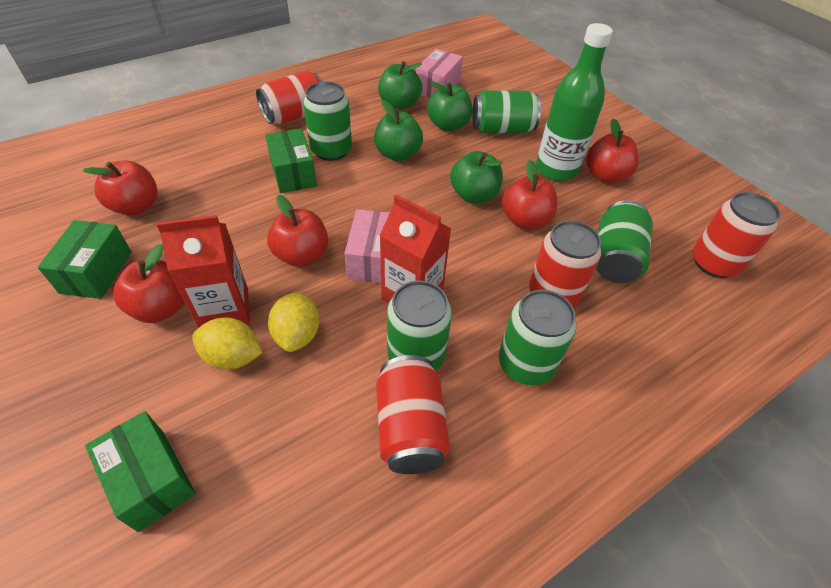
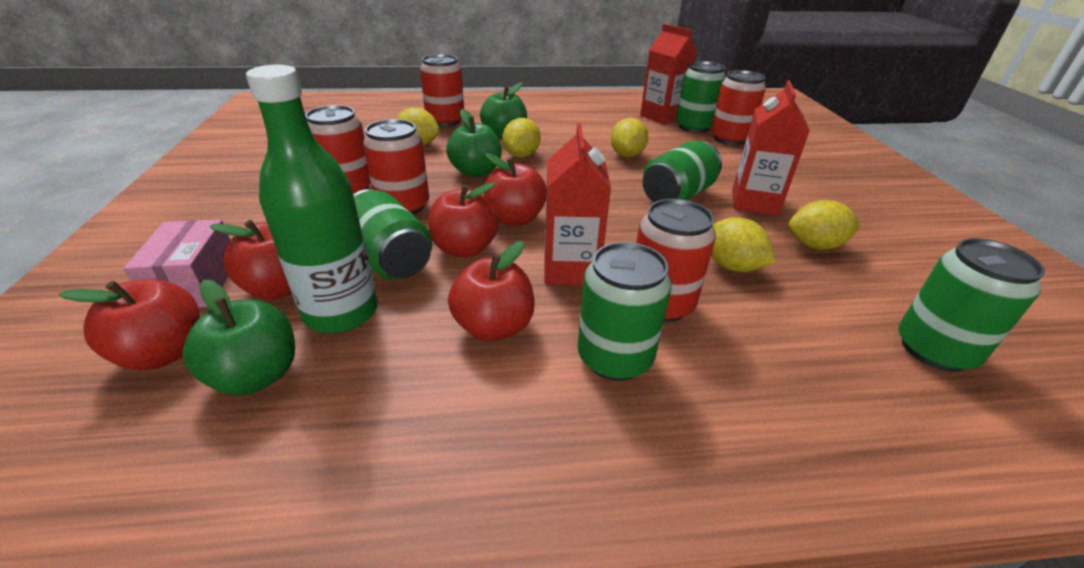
green apple: 4 -> 3
green box: 3 -> 0
pink box: 2 -> 1
red can: 4 -> 5
red carton: 2 -> 3
yellow lemon: 2 -> 5

